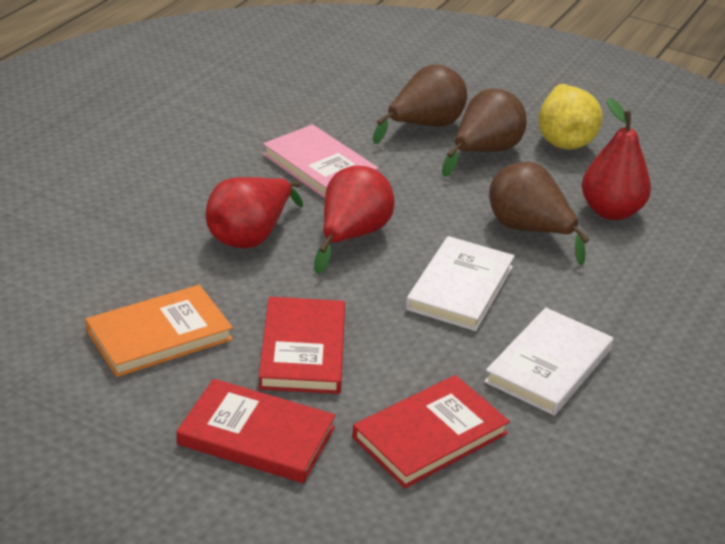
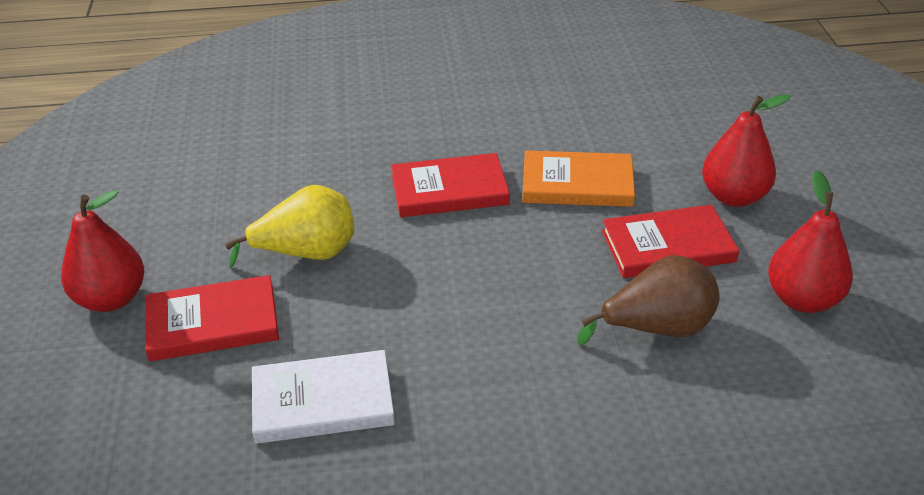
brown pear: 3 -> 1
pink book: 1 -> 0
white book: 2 -> 1

